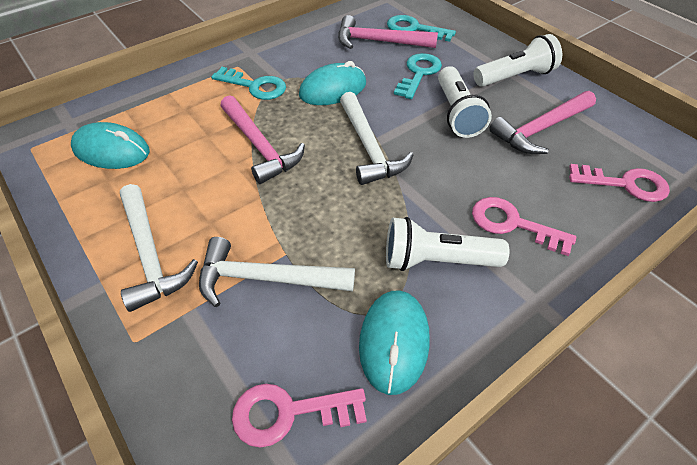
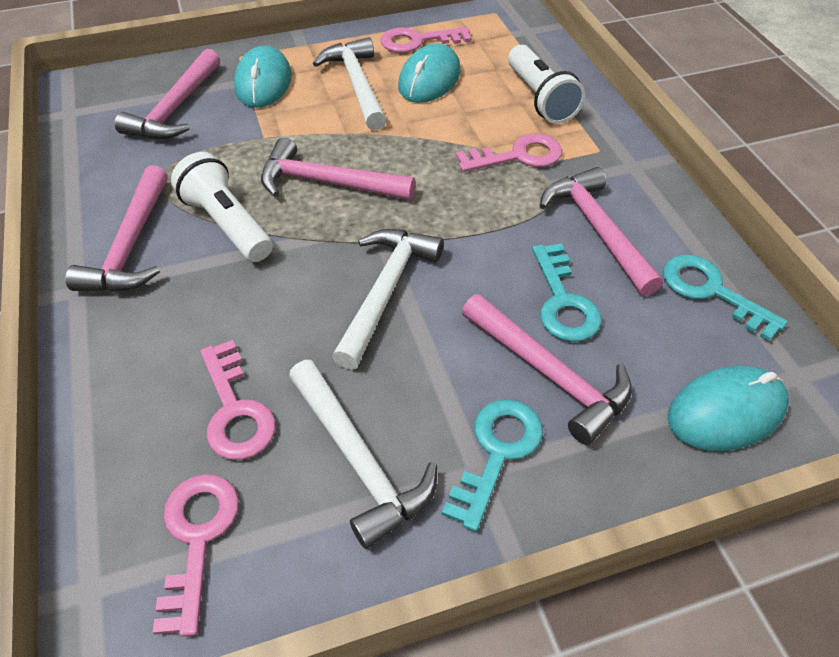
pink hammer: 3 -> 5
pink key: 3 -> 4
white flashlight: 3 -> 2

